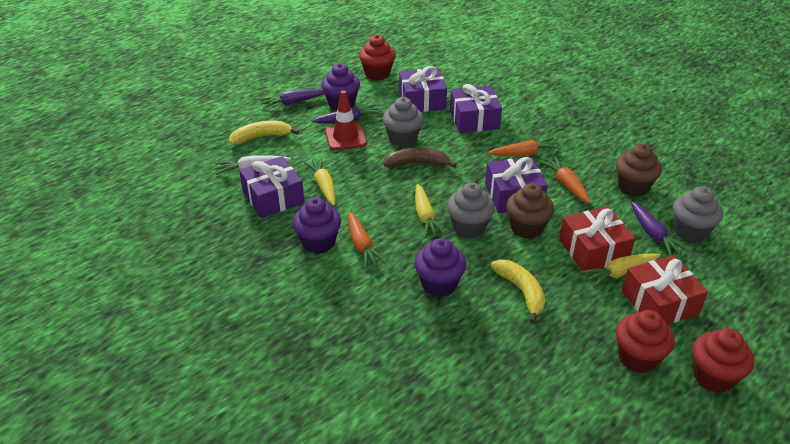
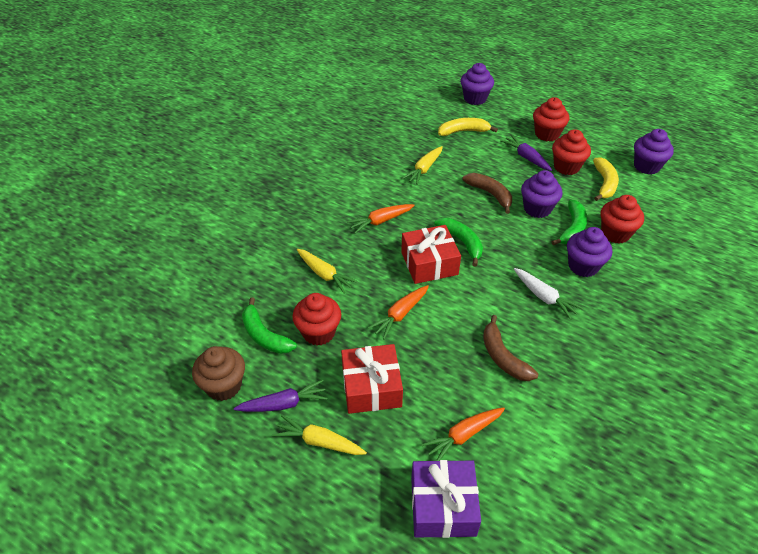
brown banana: 1 -> 2
brown cupcake: 2 -> 1
green banana: 0 -> 3
grey cupcake: 3 -> 0
purple carrot: 3 -> 2
purple cupcake: 3 -> 4
purple gift: 4 -> 1
red cupcake: 3 -> 4
red traffic cone: 1 -> 0

